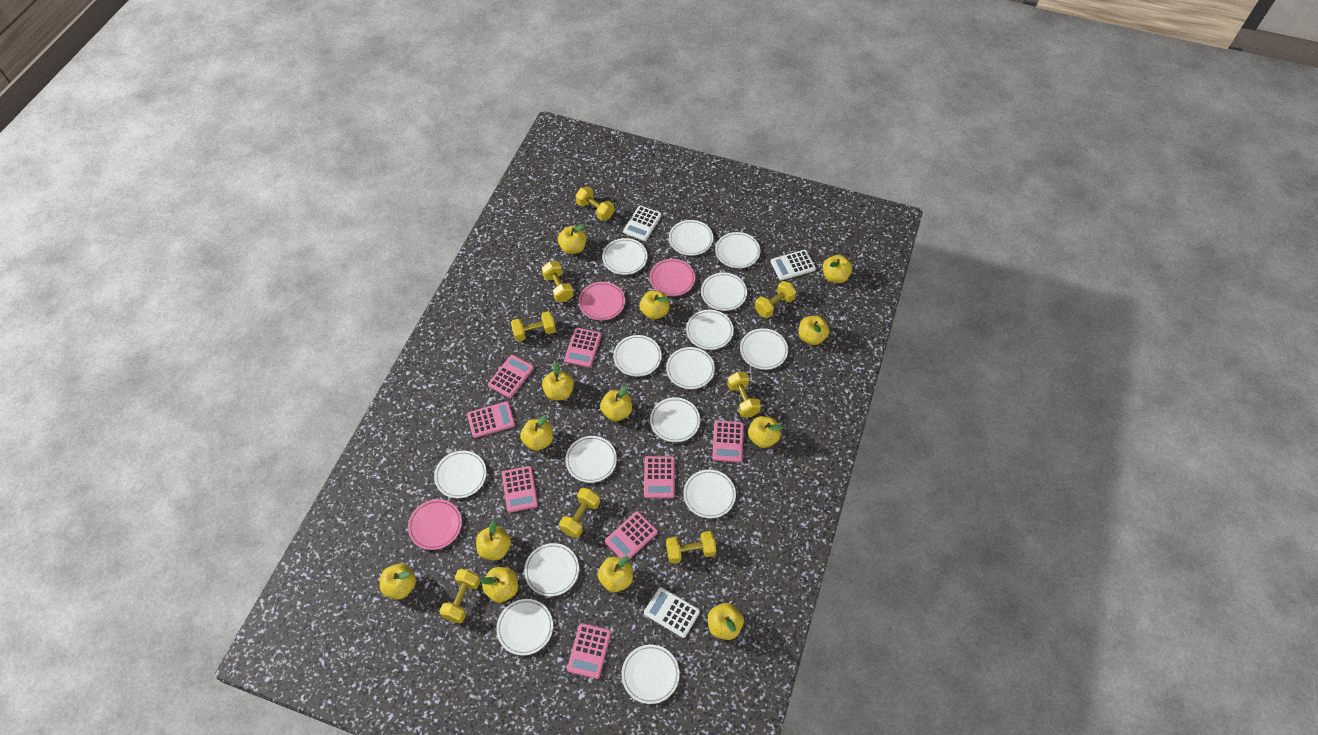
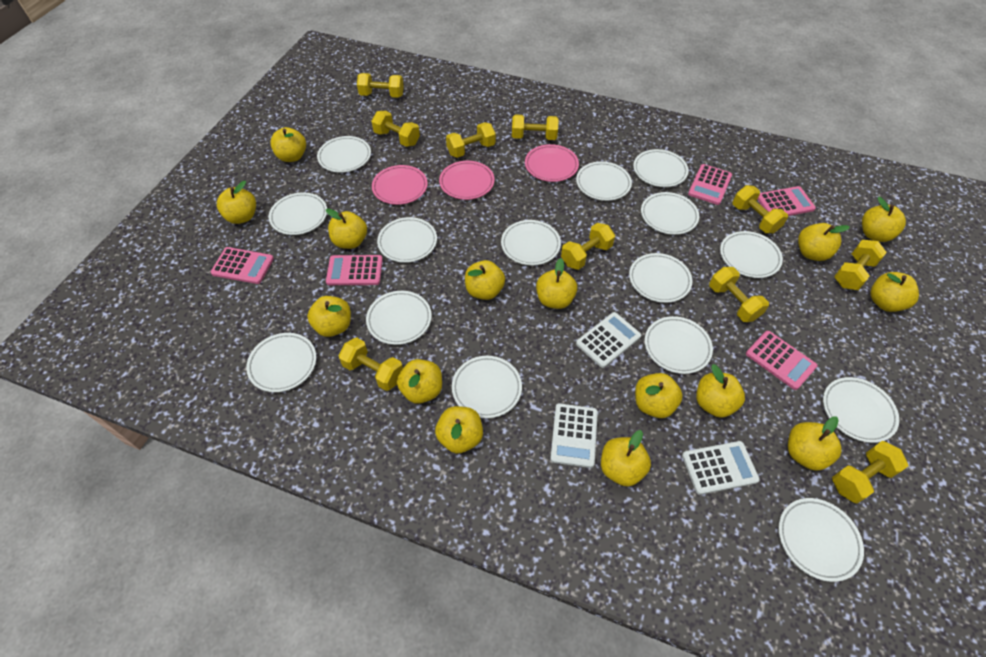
pink calculator: 8 -> 5
yellow apple: 13 -> 15
yellow dumbbell: 8 -> 10

